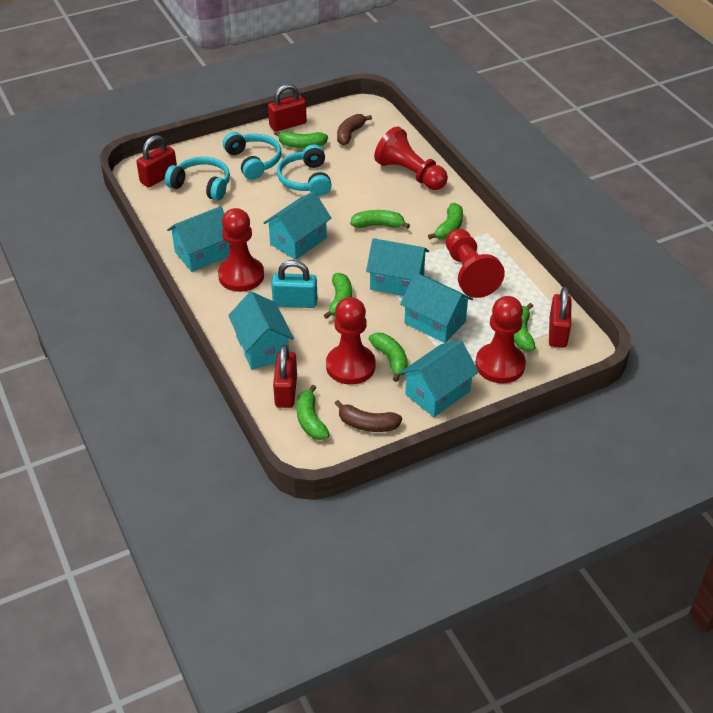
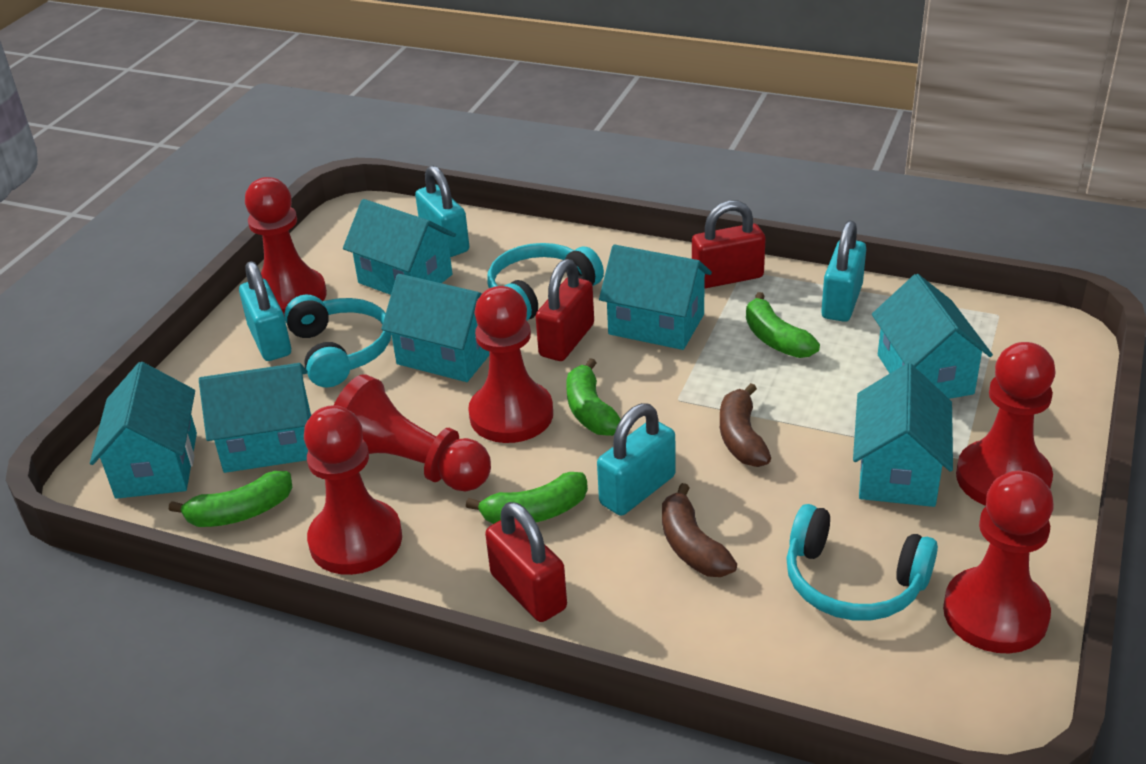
green banana: 7 -> 4
red padlock: 4 -> 3
red pawn: 5 -> 6
turquoise house: 6 -> 7
turquoise padlock: 1 -> 4

